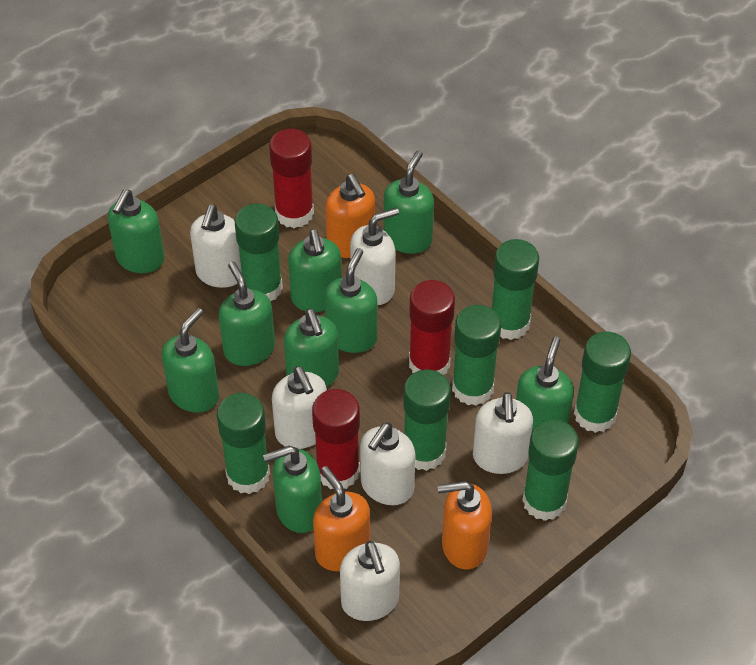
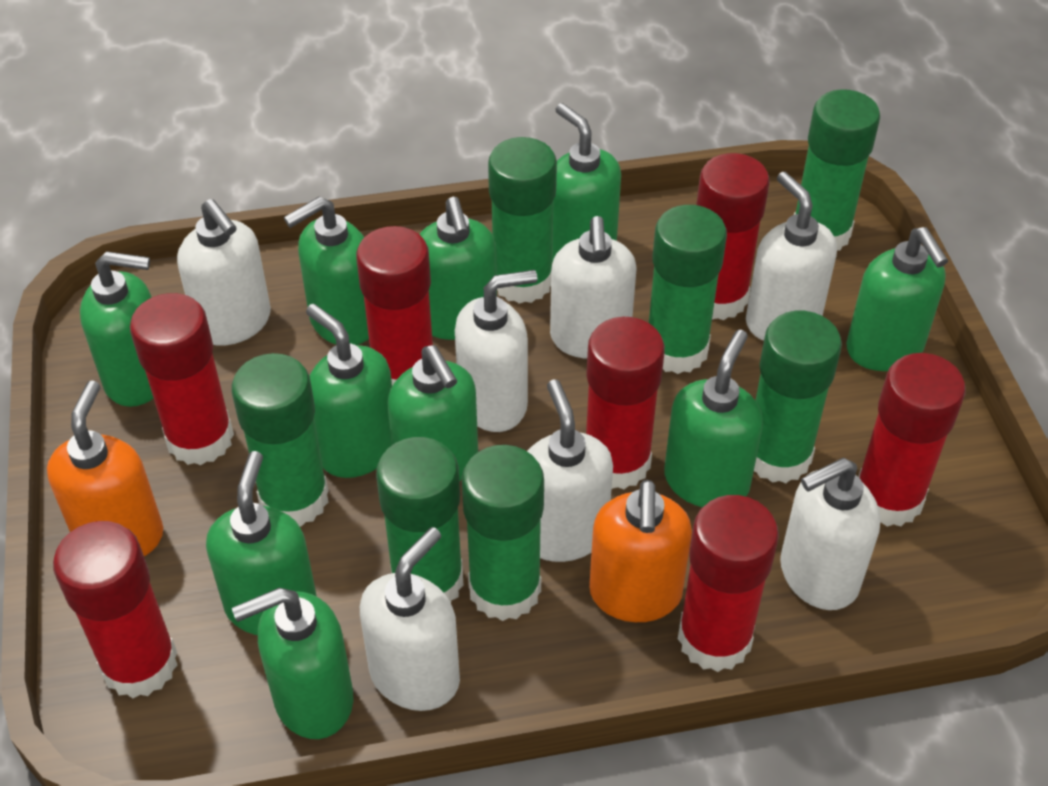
green soap dispenser: 9 -> 10
orange soap dispenser: 3 -> 2
red glue stick: 3 -> 7
white soap dispenser: 6 -> 7

